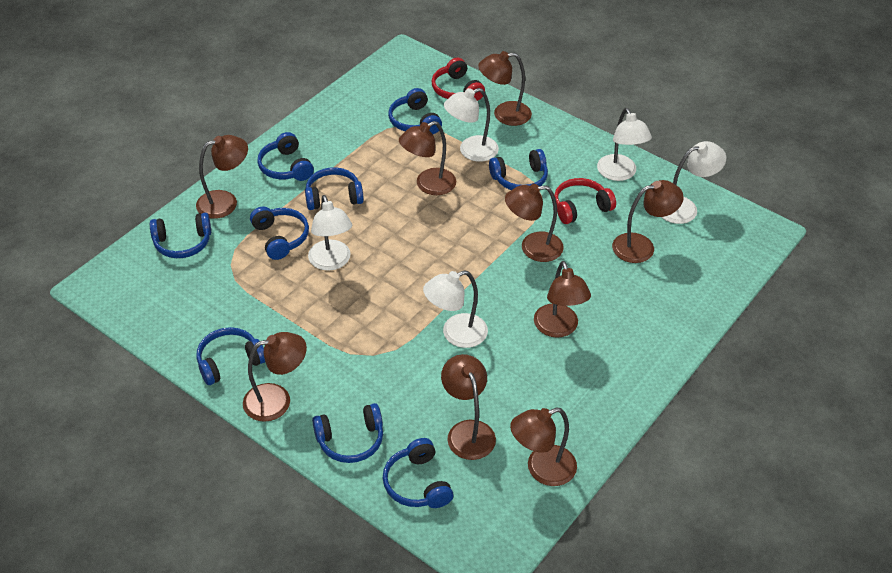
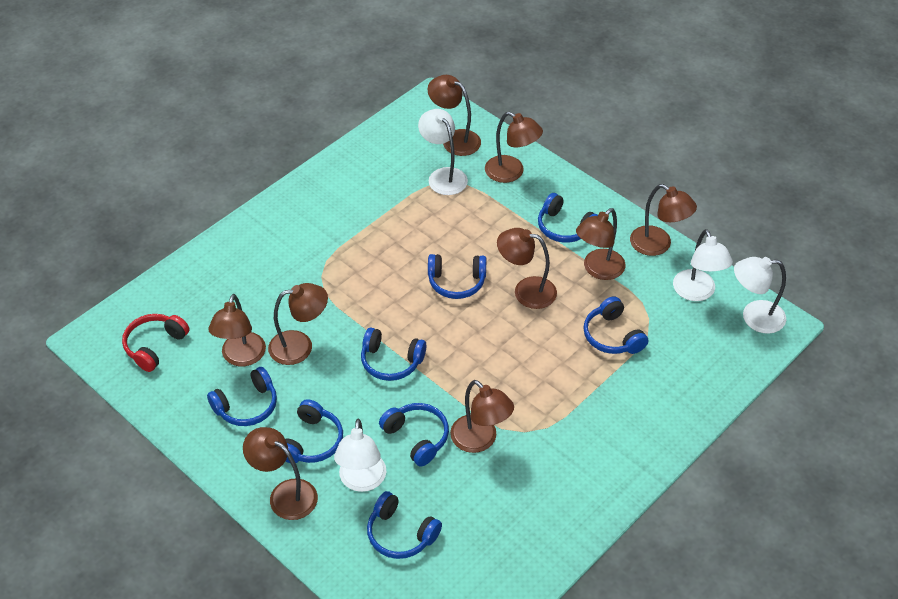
blue headphones: 9 -> 8
red headphones: 2 -> 1
white lamp: 5 -> 4

